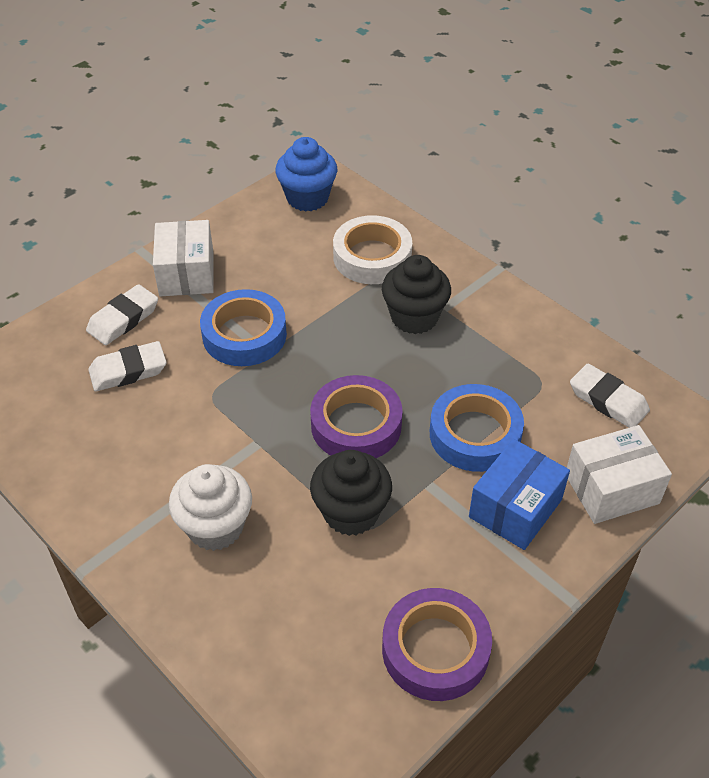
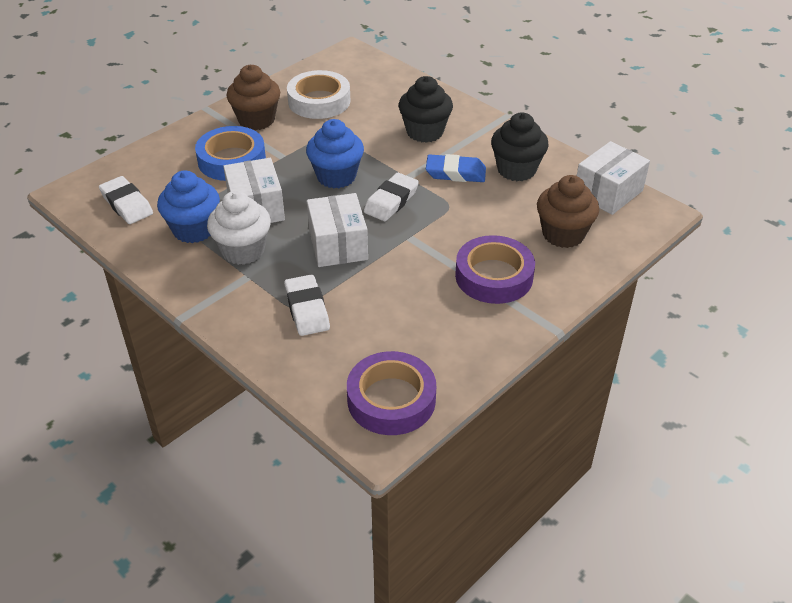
blue box: 1 -> 0
blue cupcake: 1 -> 2
blue eraser: 0 -> 1
blue tape: 2 -> 1
brown cupcake: 0 -> 2
white box: 2 -> 3

